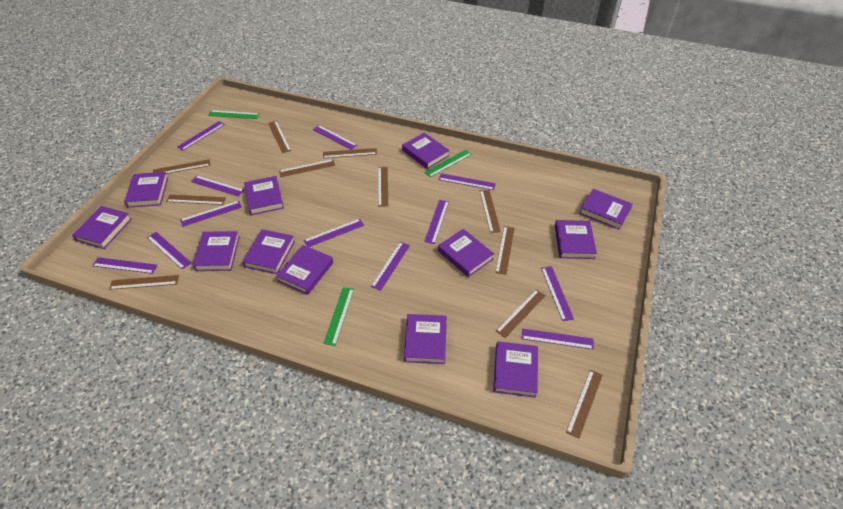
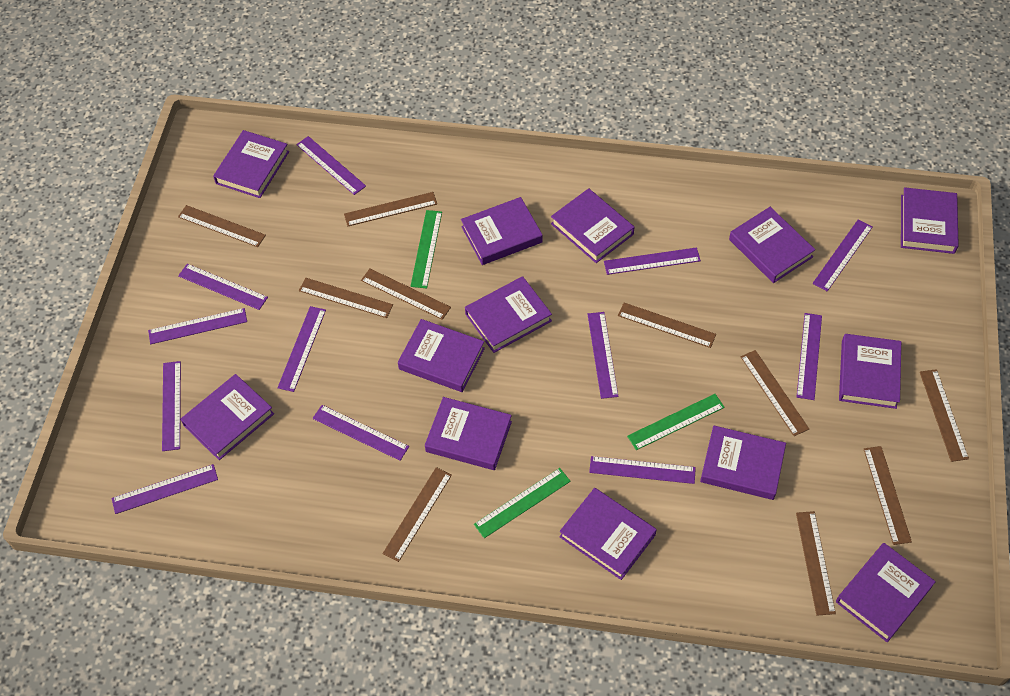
brown ruler: 11 -> 10
purple book: 12 -> 13

